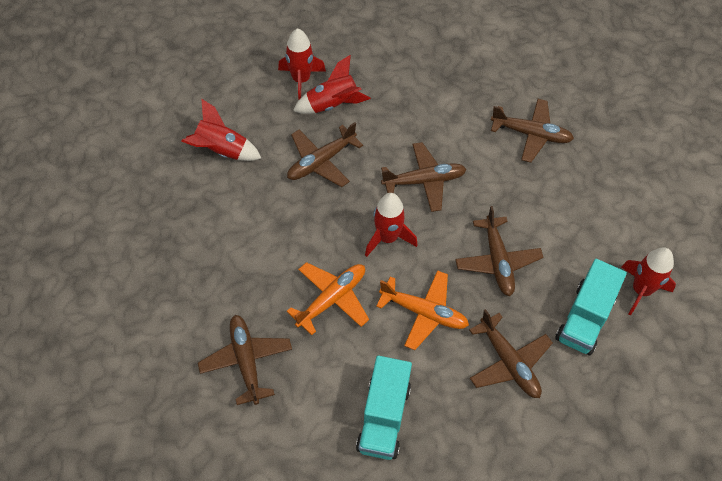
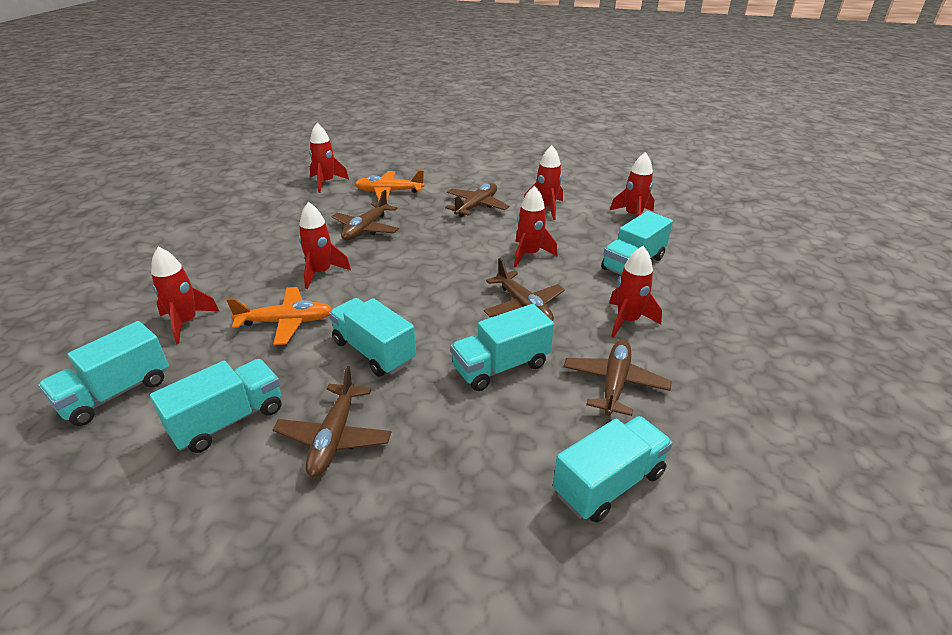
brown plane: 6 -> 5
red rocket: 5 -> 7
turquoise truck: 2 -> 6

